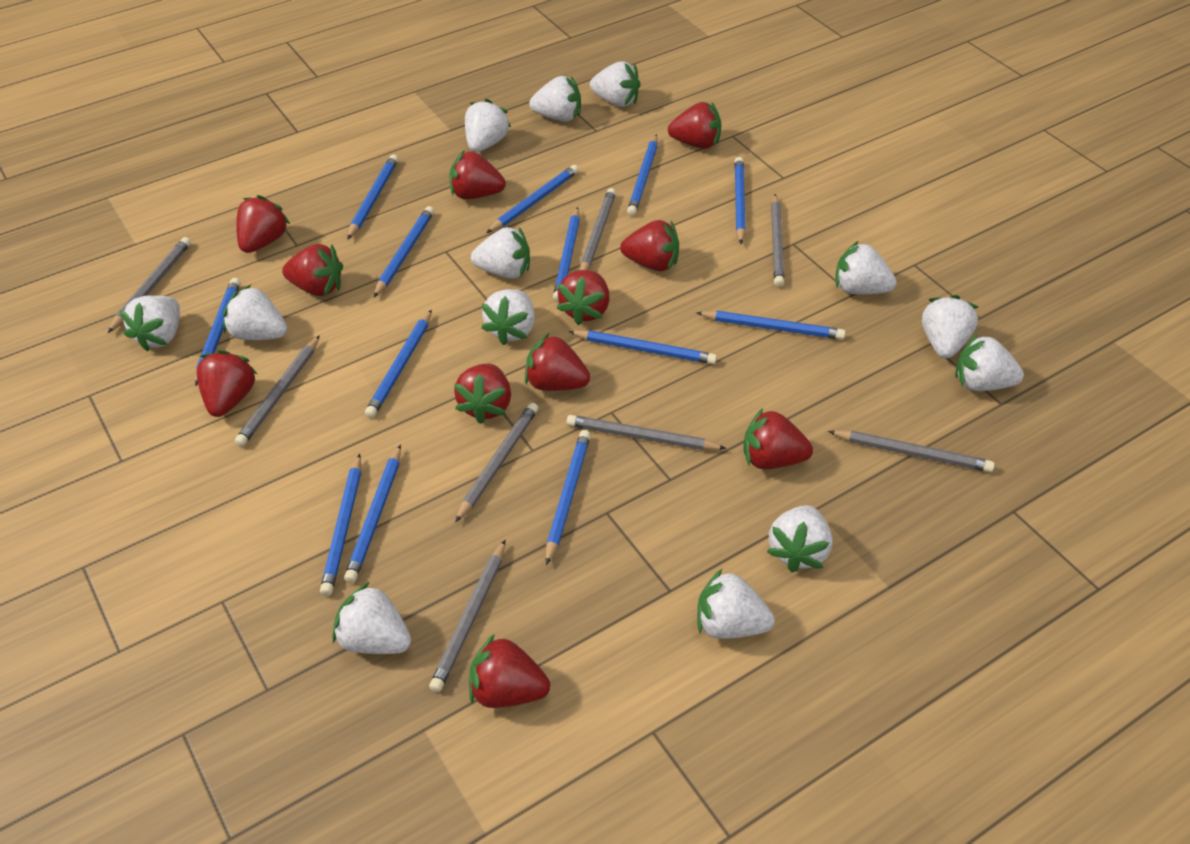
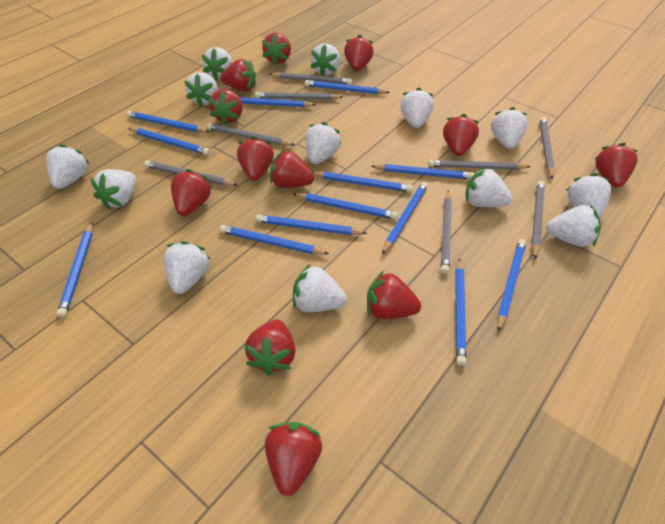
red strawberry: 11 -> 12

